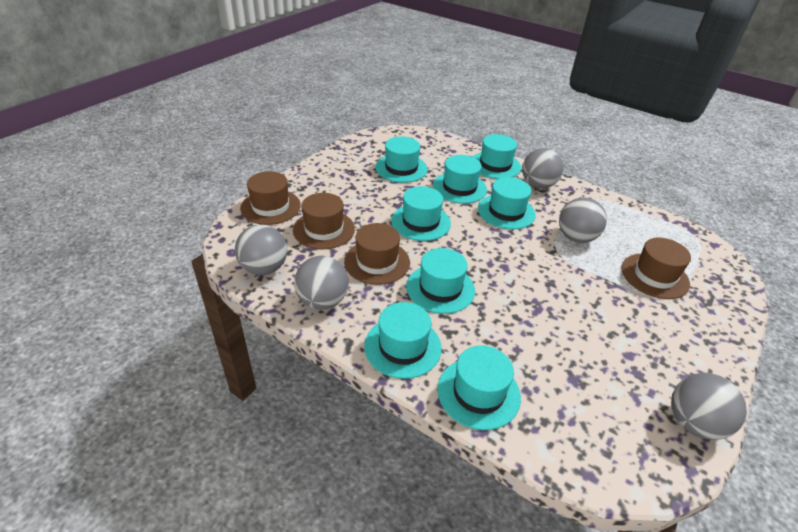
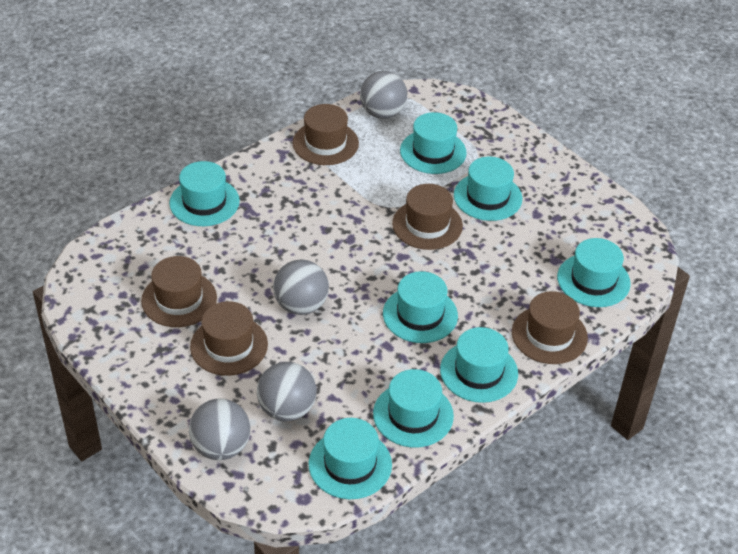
brown hat: 4 -> 5
grey ball: 5 -> 4

